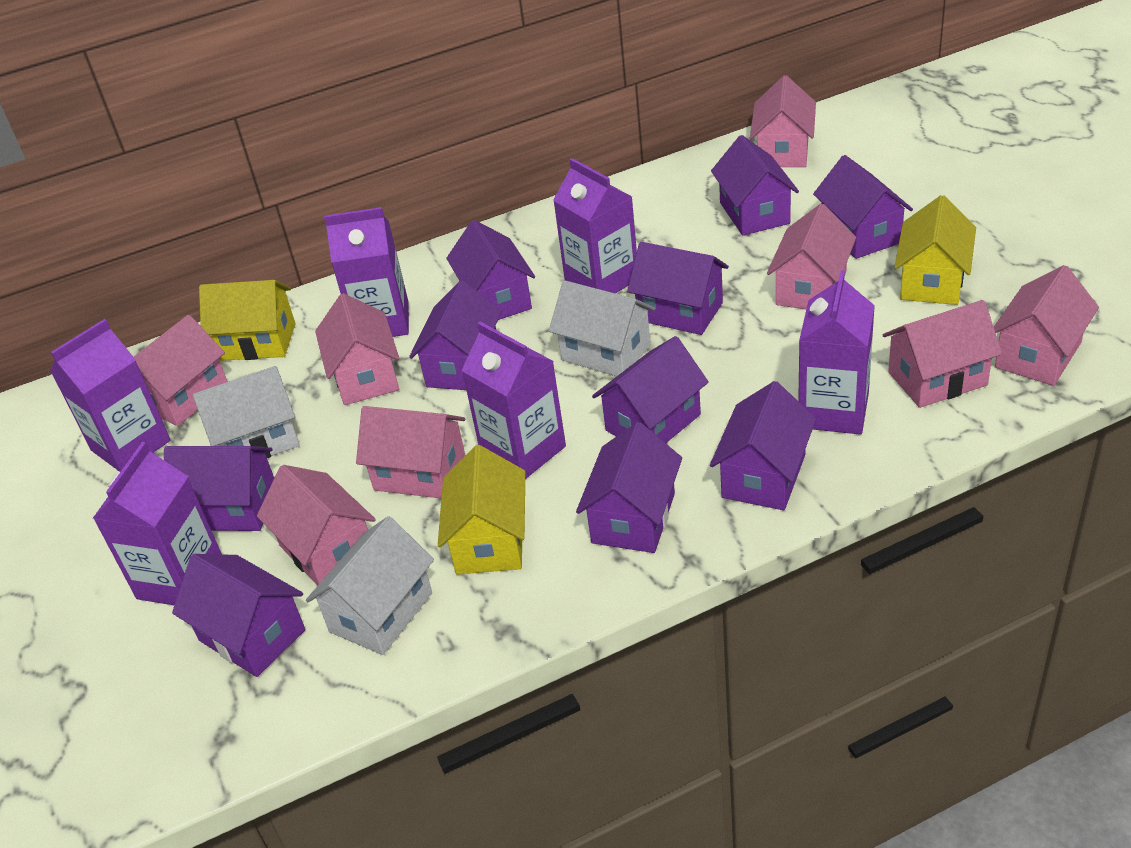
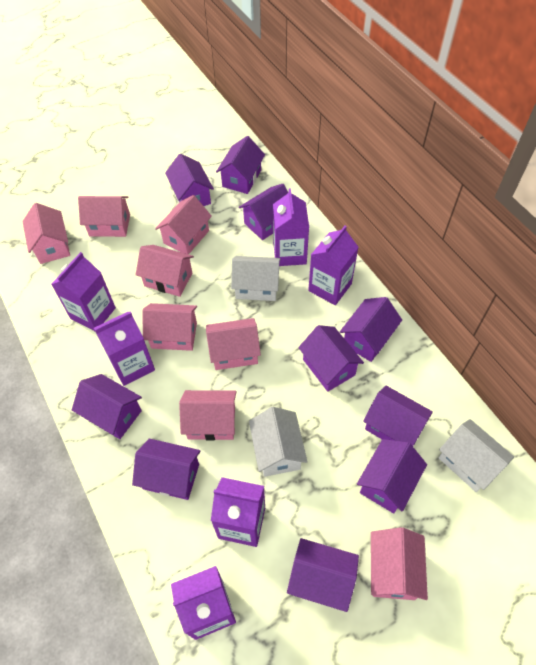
yellow house: 3 -> 0

